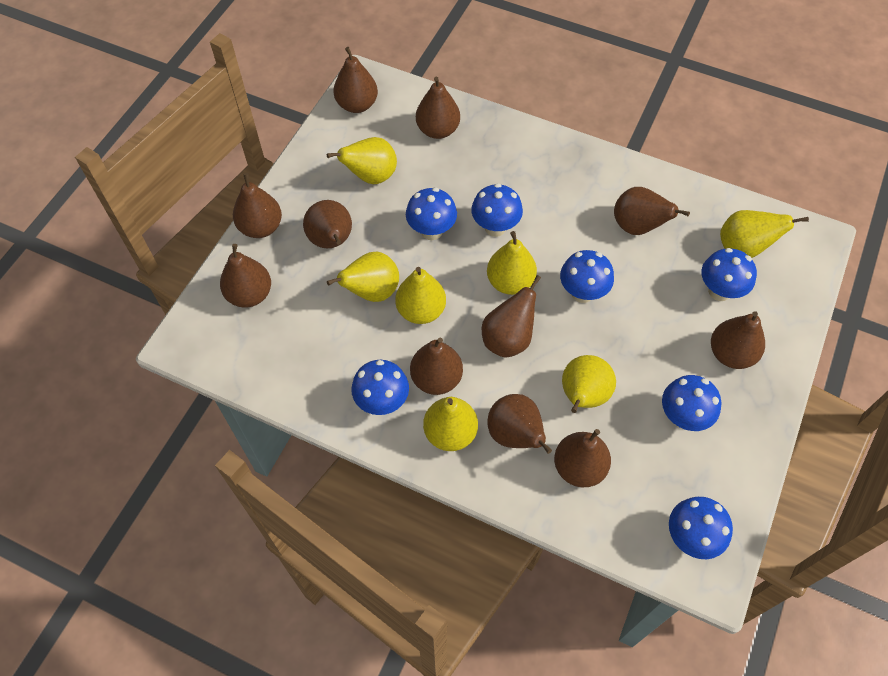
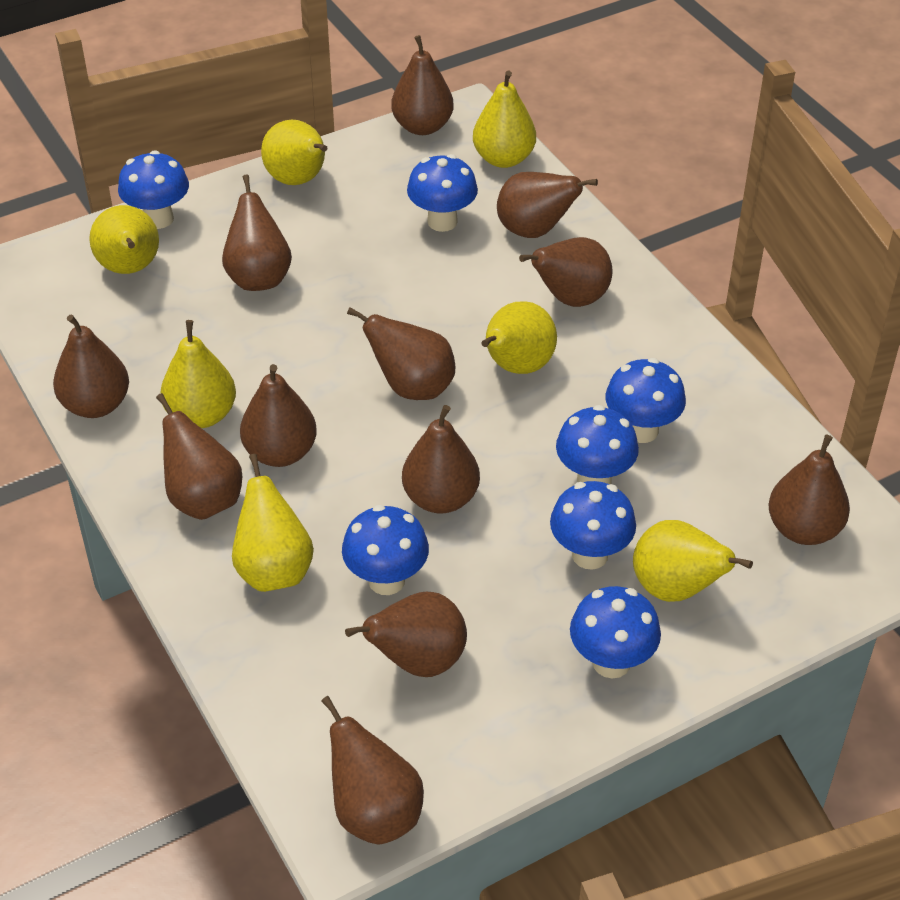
brown pear: 11 -> 12

